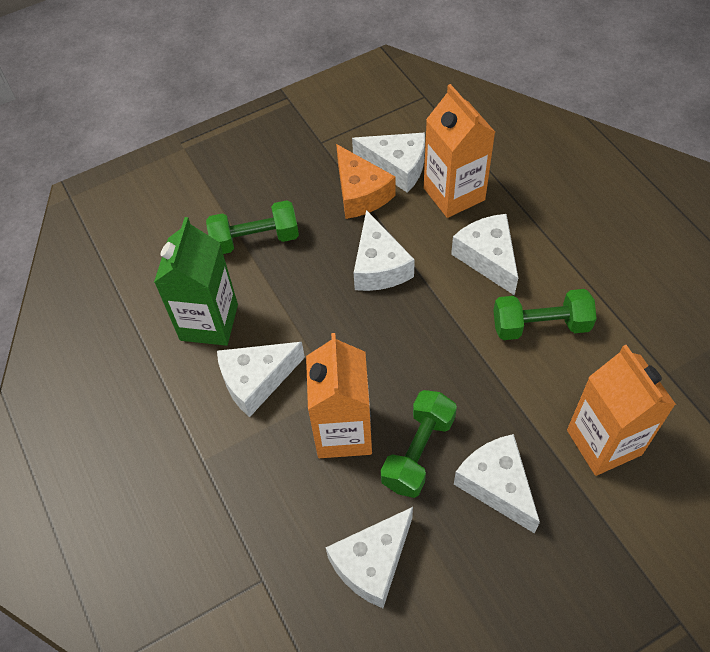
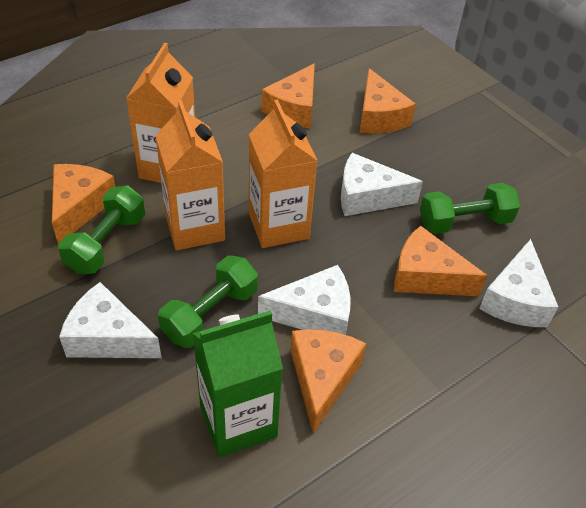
orange cheese: 1 -> 5
white cheese: 6 -> 4

